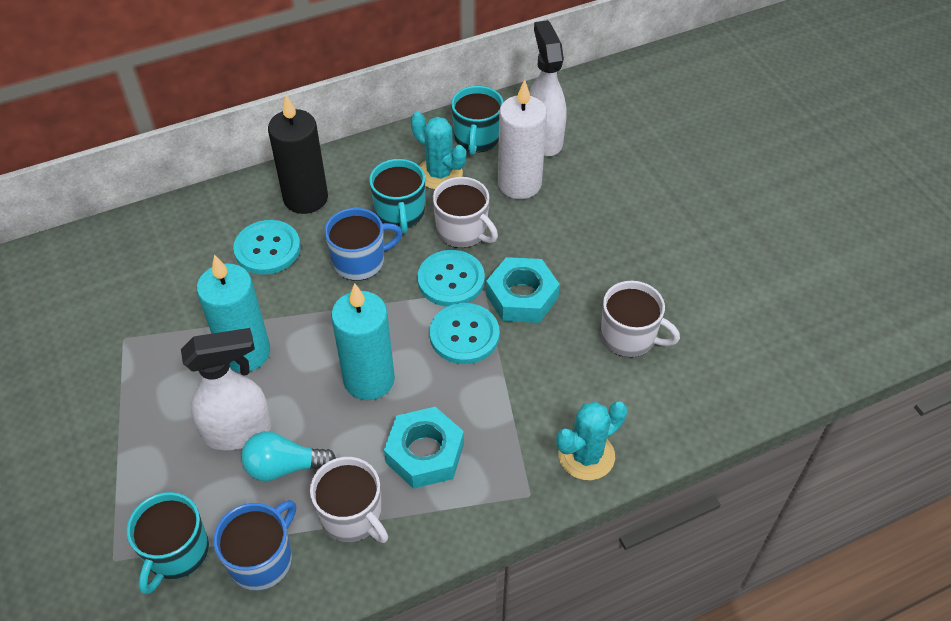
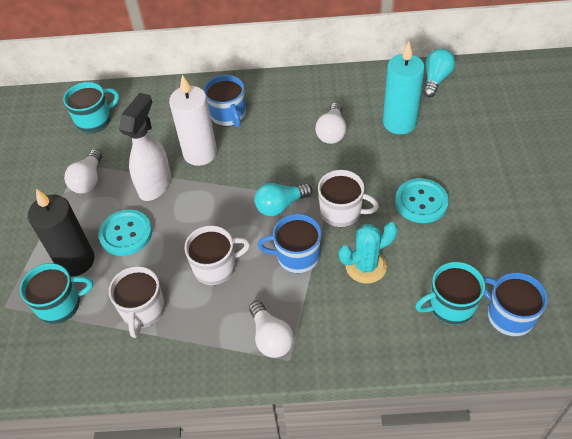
blue mug: 2 -> 3
turquoise button: 3 -> 2
turquoise cactus: 2 -> 1
turquoise candle: 2 -> 1
turquoise light bulb: 1 -> 2
turquoise nut: 2 -> 0
white light bulb: 0 -> 3
white spray bottle: 2 -> 1

